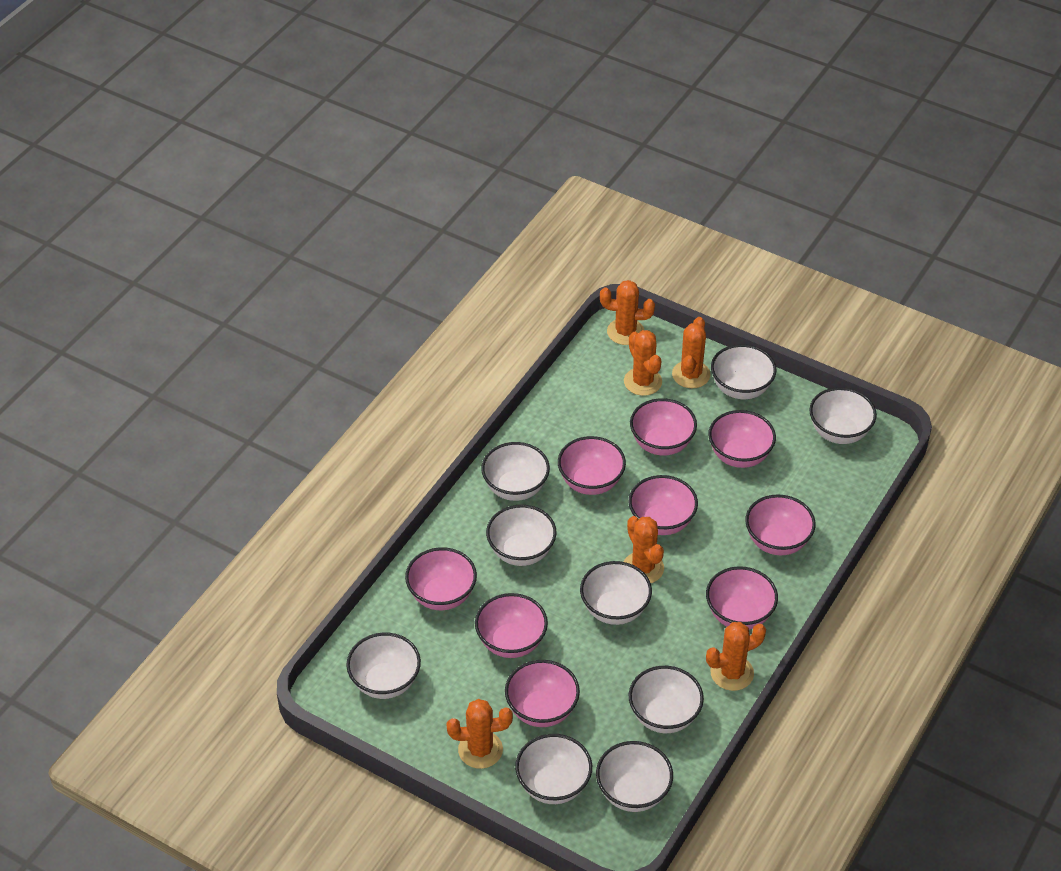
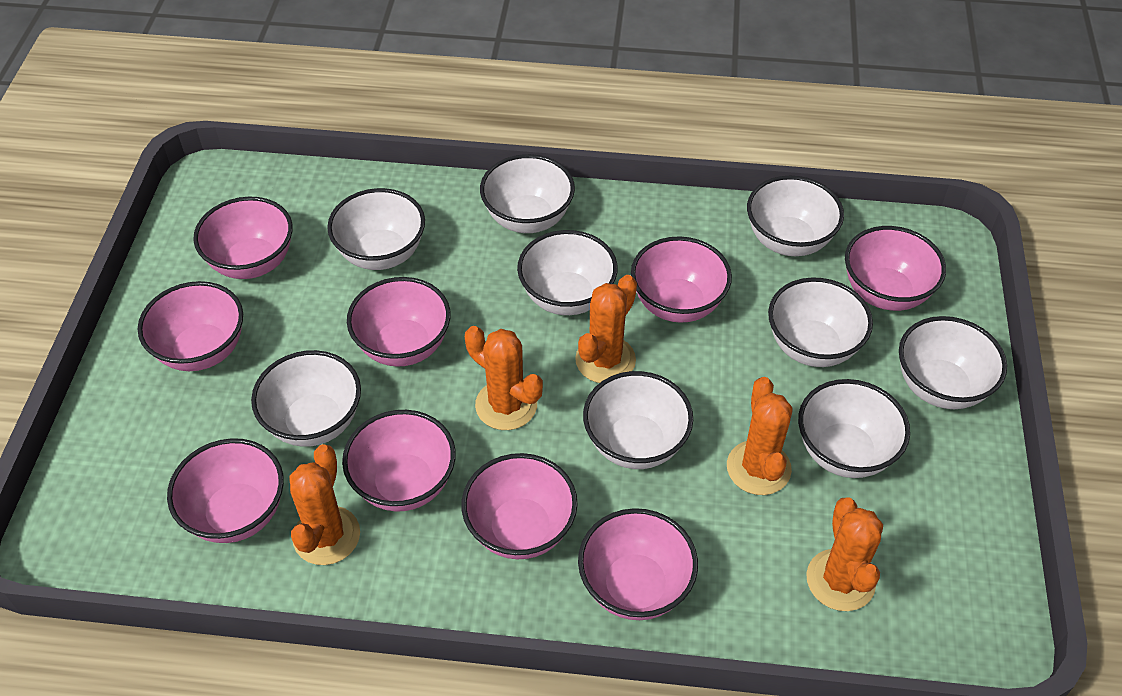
orange cactus: 6 -> 5

